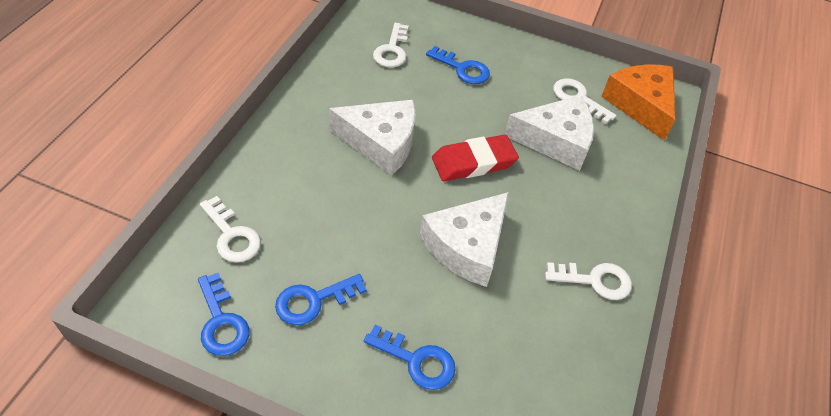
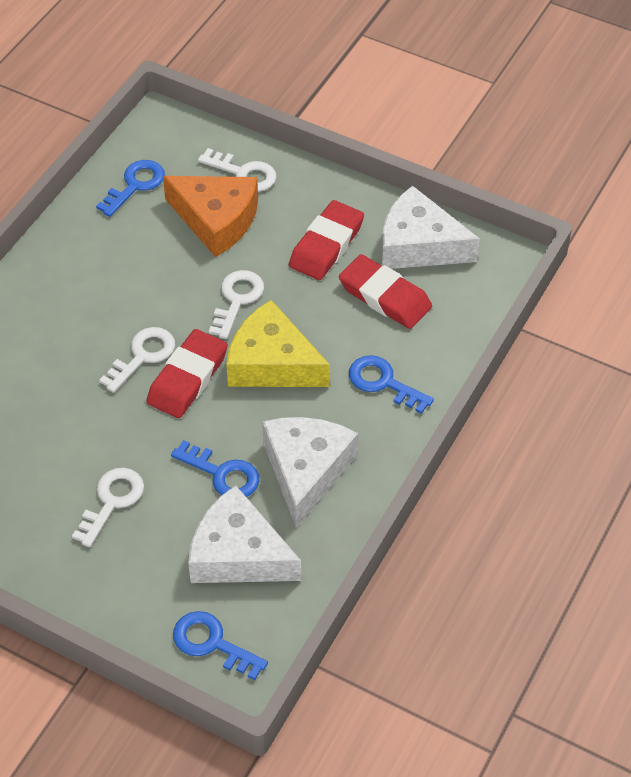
red eraser: 1 -> 3
yellow cheese: 0 -> 1

